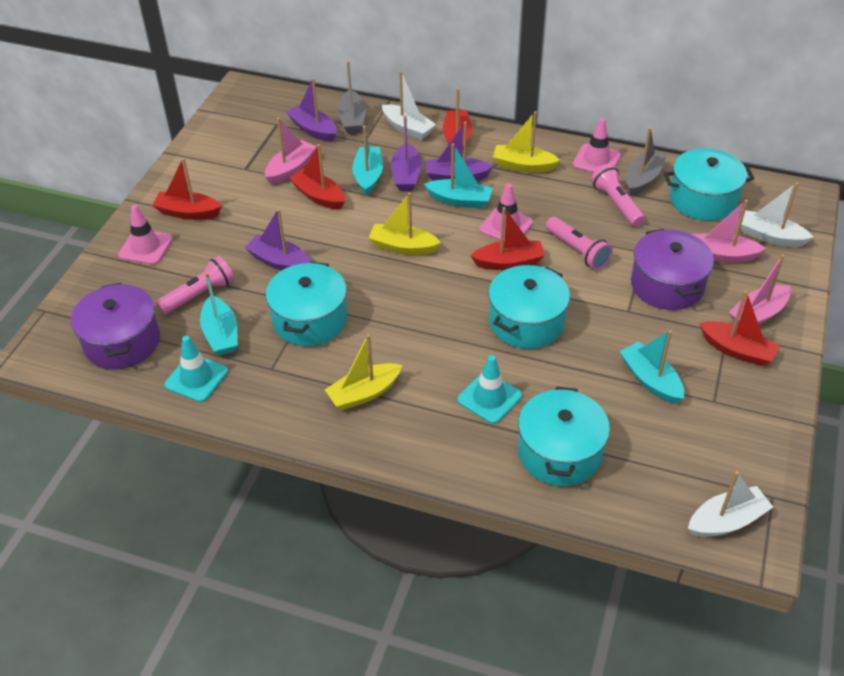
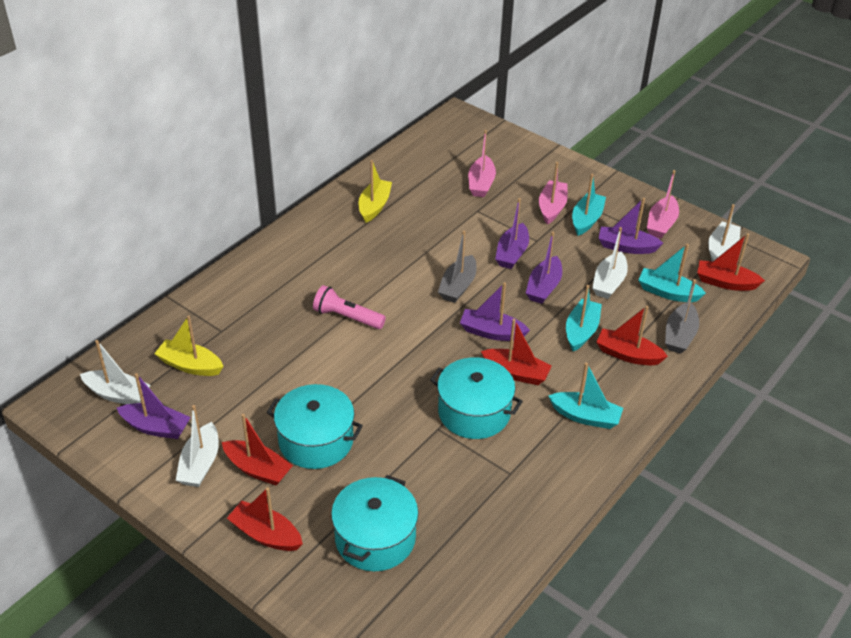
pink flashlight: 3 -> 1
pink traffic cone: 3 -> 0
purple boat: 4 -> 5
purple pot: 2 -> 0
turquoise pot: 4 -> 3
turquoise traffic cone: 2 -> 0
white boat: 3 -> 4
yellow boat: 3 -> 2

